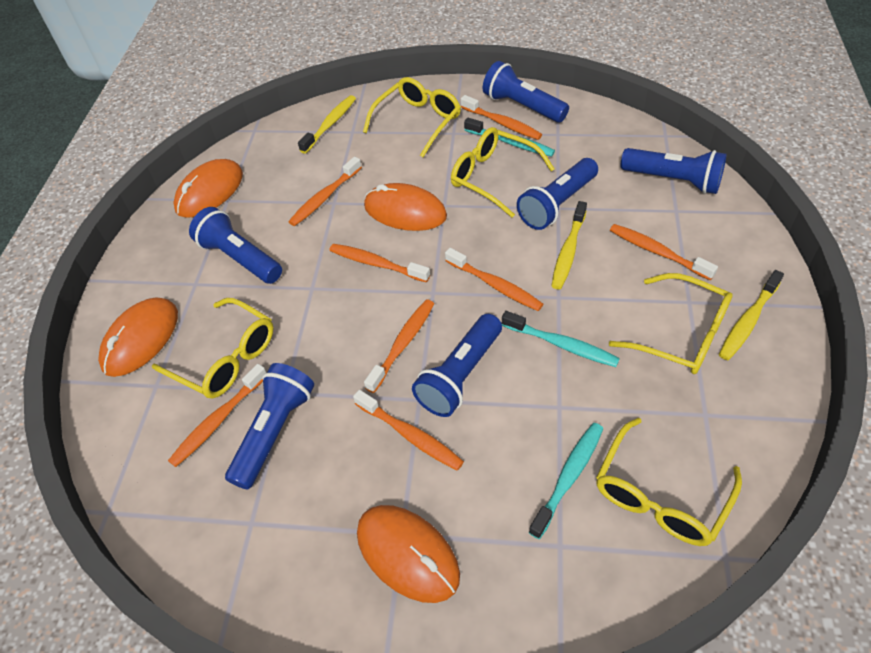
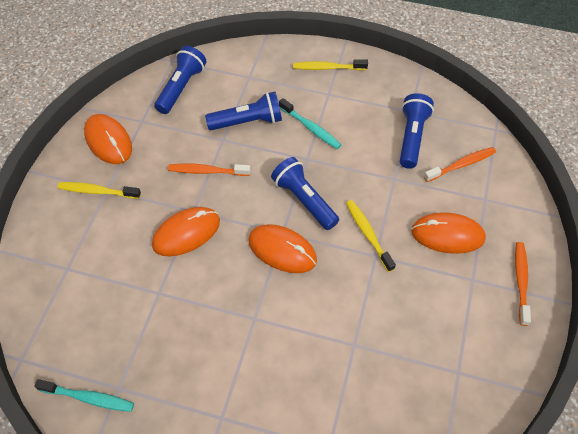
blue flashlight: 6 -> 4
orange toothbrush: 8 -> 3
turquoise toothbrush: 3 -> 2
yellow glasses: 5 -> 0

